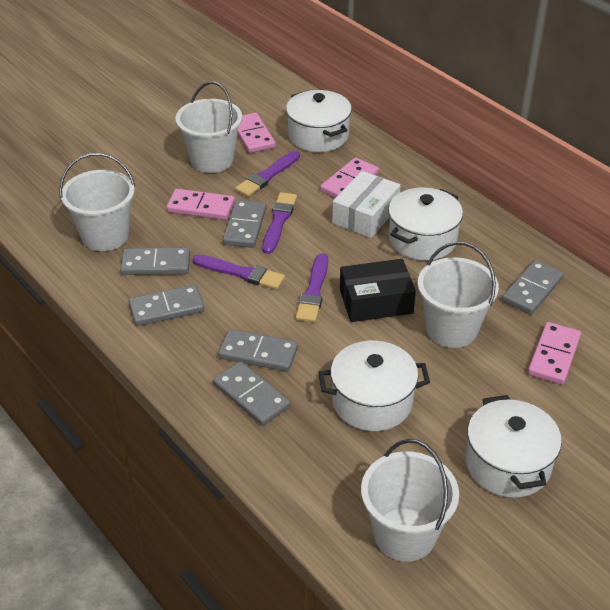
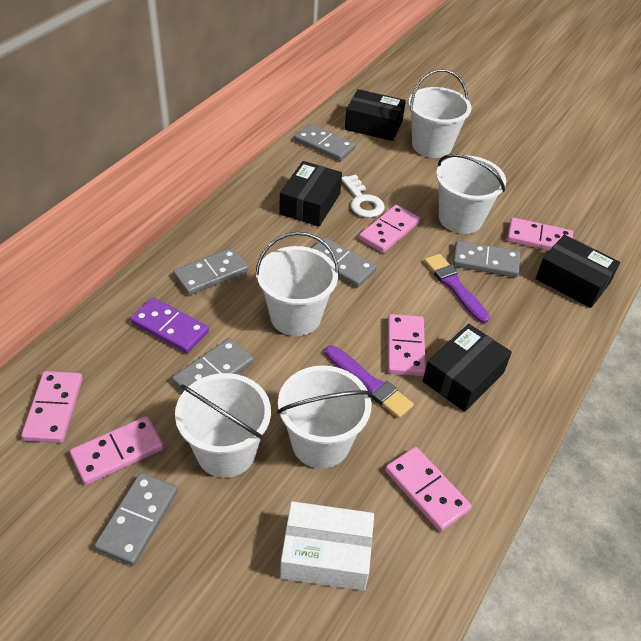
black box: 1 -> 4
pink domino: 4 -> 6
purple brush: 4 -> 2
purple domino: 0 -> 1
white bucket: 4 -> 5
white key: 0 -> 1
white pot: 4 -> 0

